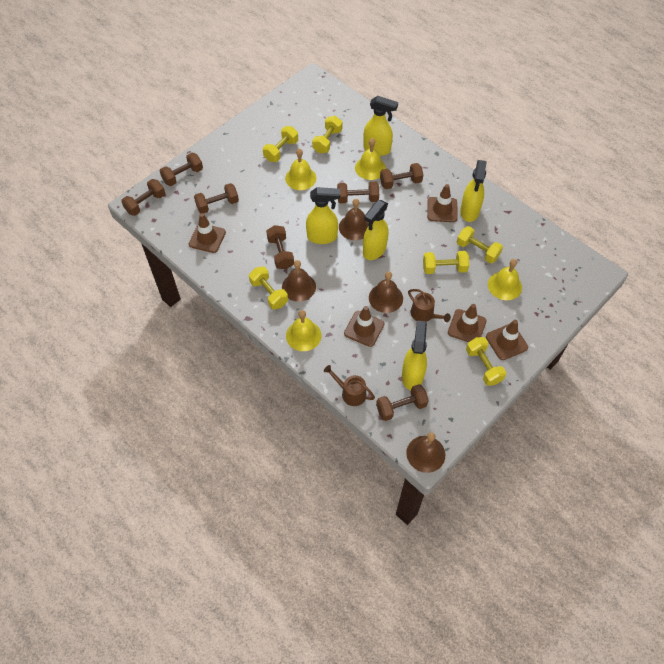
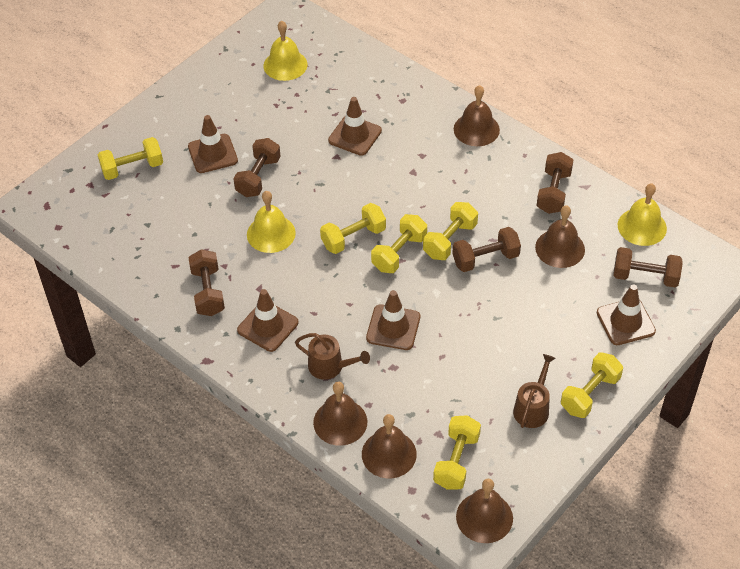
brown bell: 4 -> 5
brown dumbbell: 7 -> 5
yellow bell: 4 -> 3
yellow spray bottle: 5 -> 0

